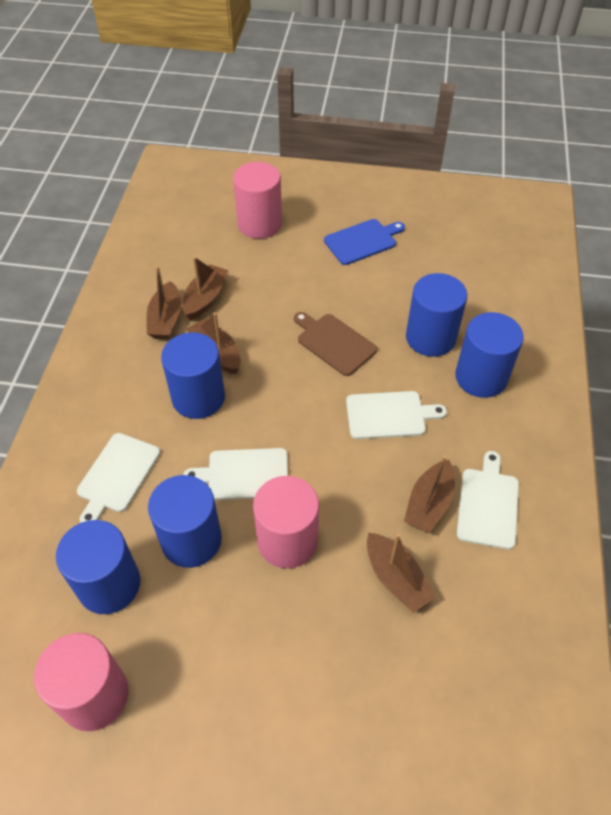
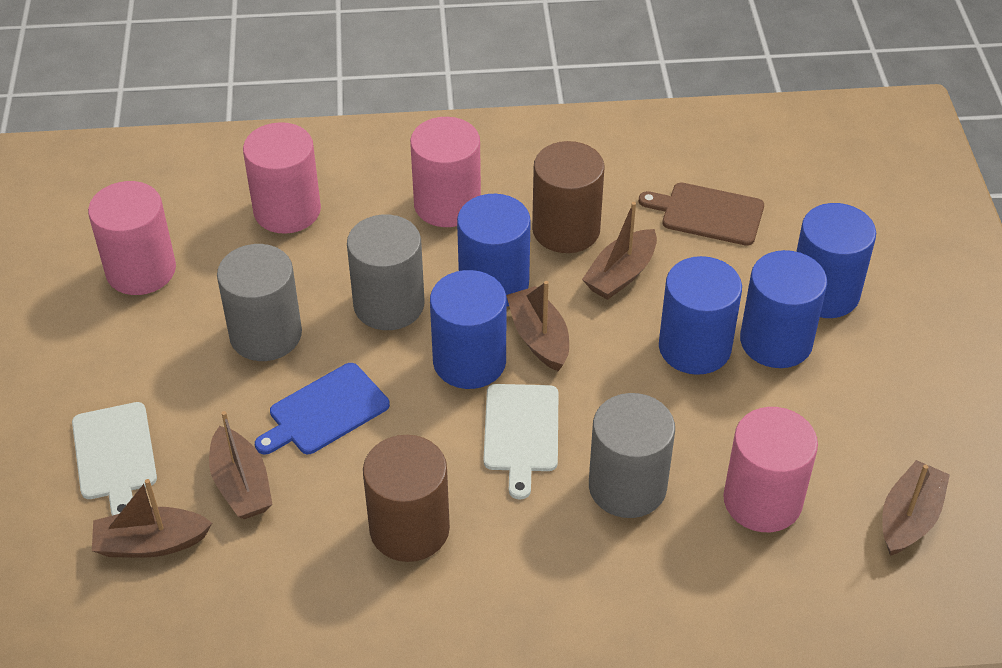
brown cylinder: 0 -> 2
grey cylinder: 0 -> 3
pink cylinder: 3 -> 4
white cutting board: 4 -> 2

